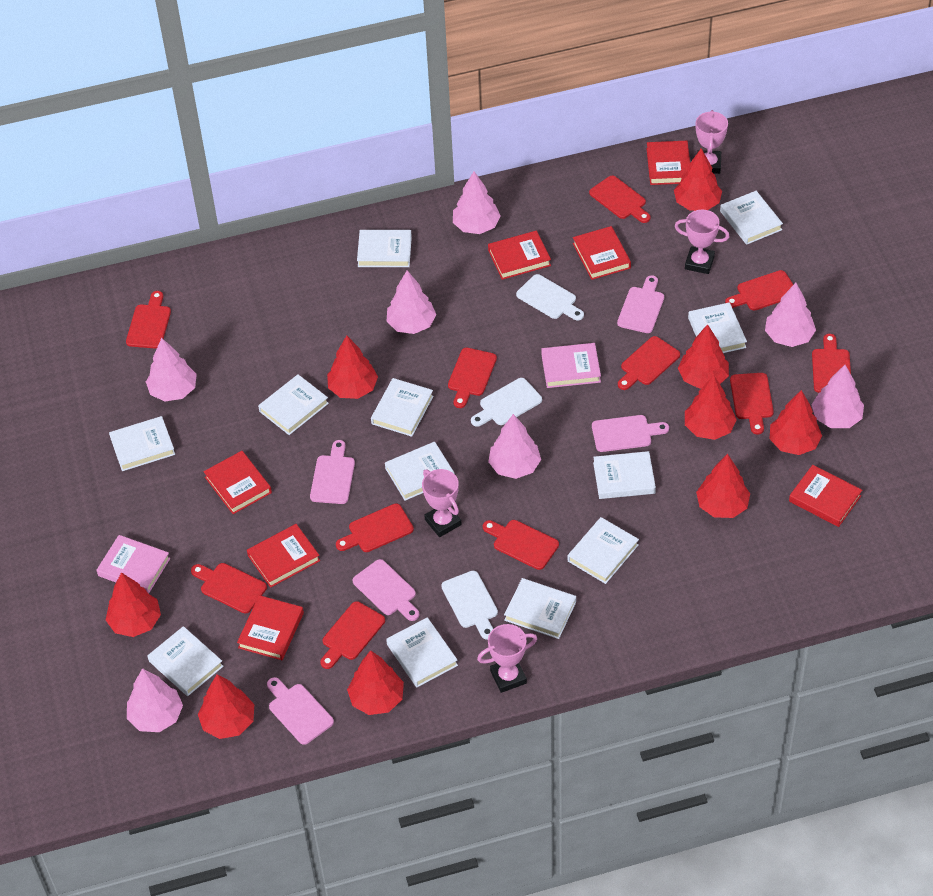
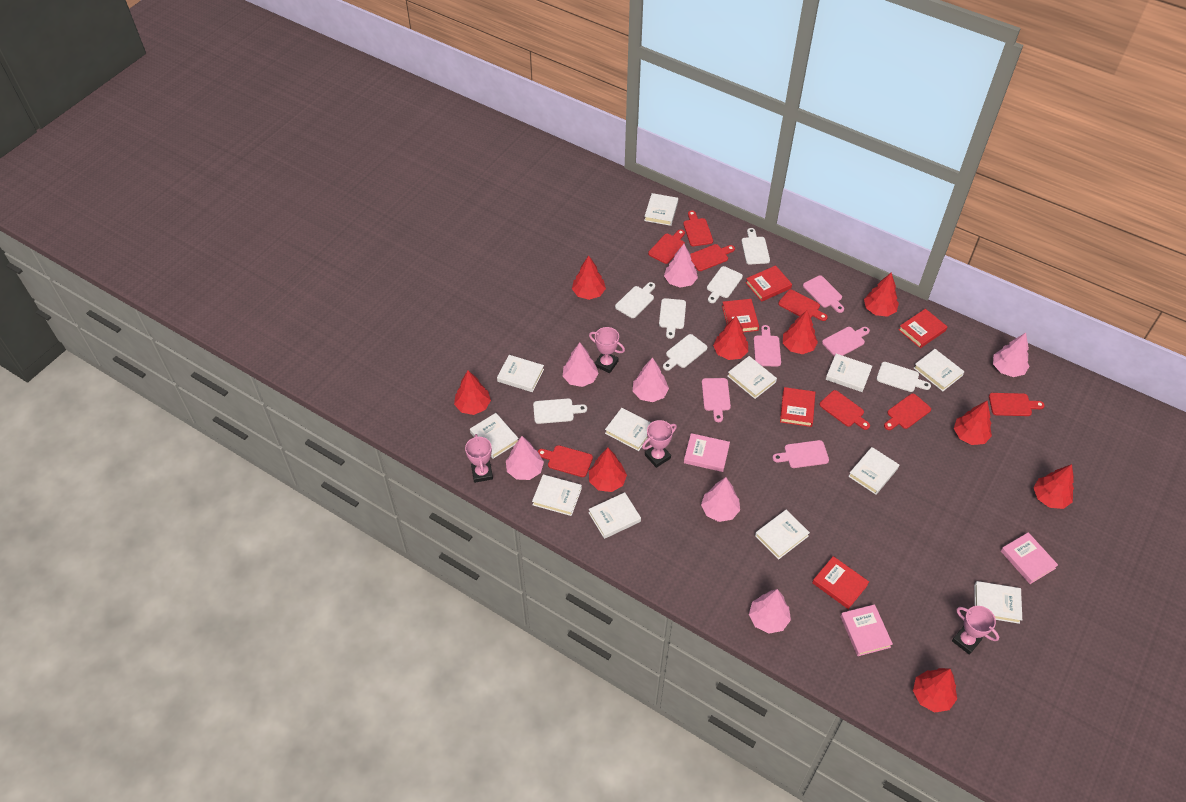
pink book: 2 -> 3
red book: 7 -> 5
red cutting board: 11 -> 8
white cutting board: 3 -> 7

